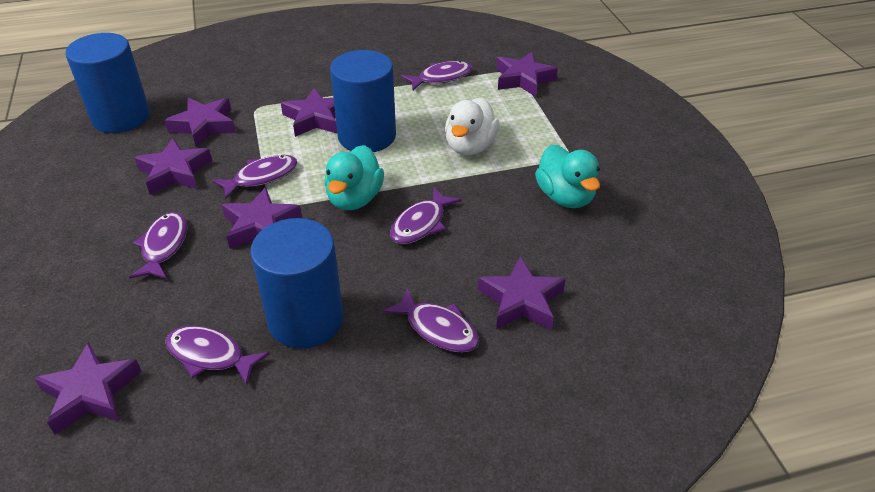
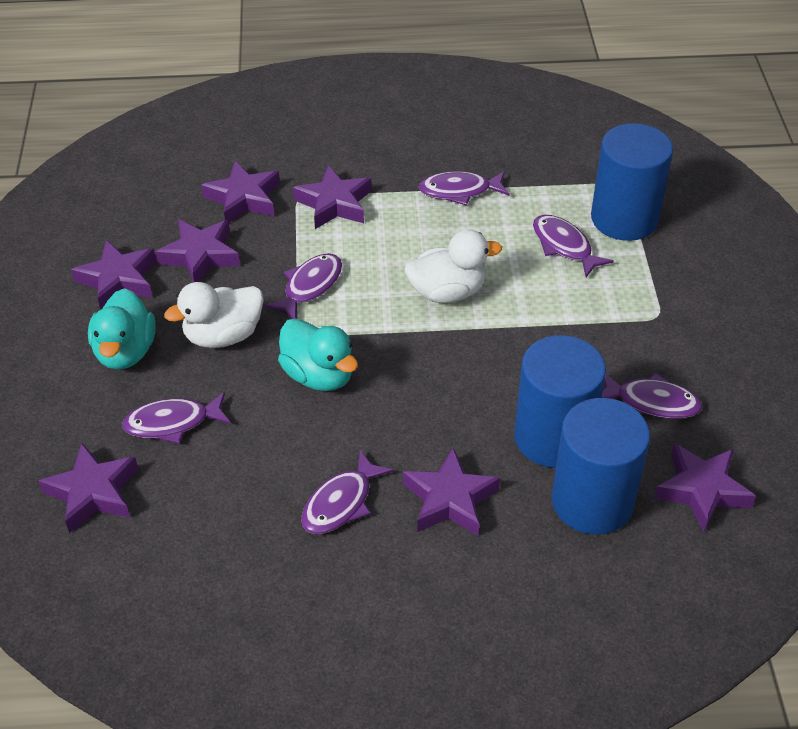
white duck: 1 -> 2

